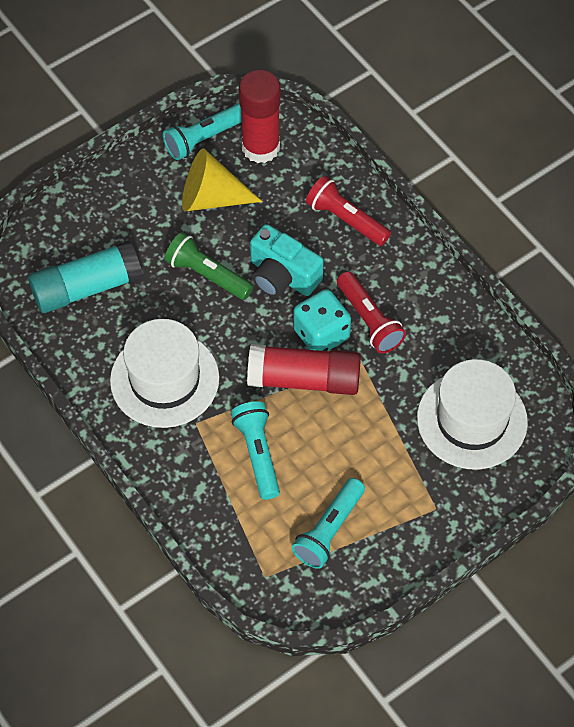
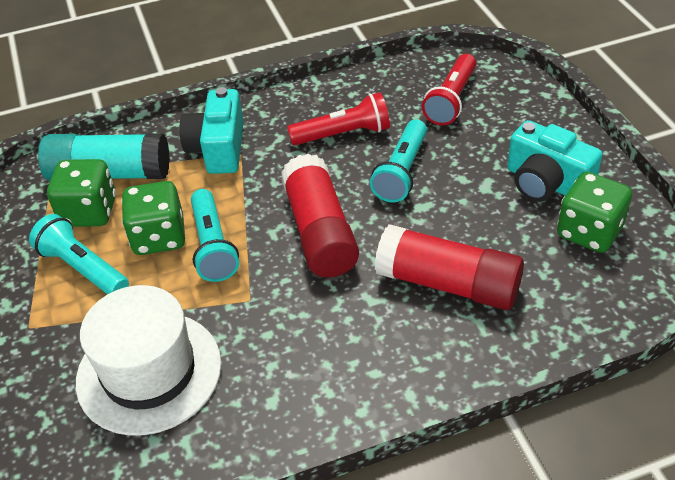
green dice: 0 -> 3
green flashlight: 1 -> 0
turquoise camera: 1 -> 2
turquoise dice: 1 -> 0
white hat: 2 -> 1
yellow cone: 1 -> 0

